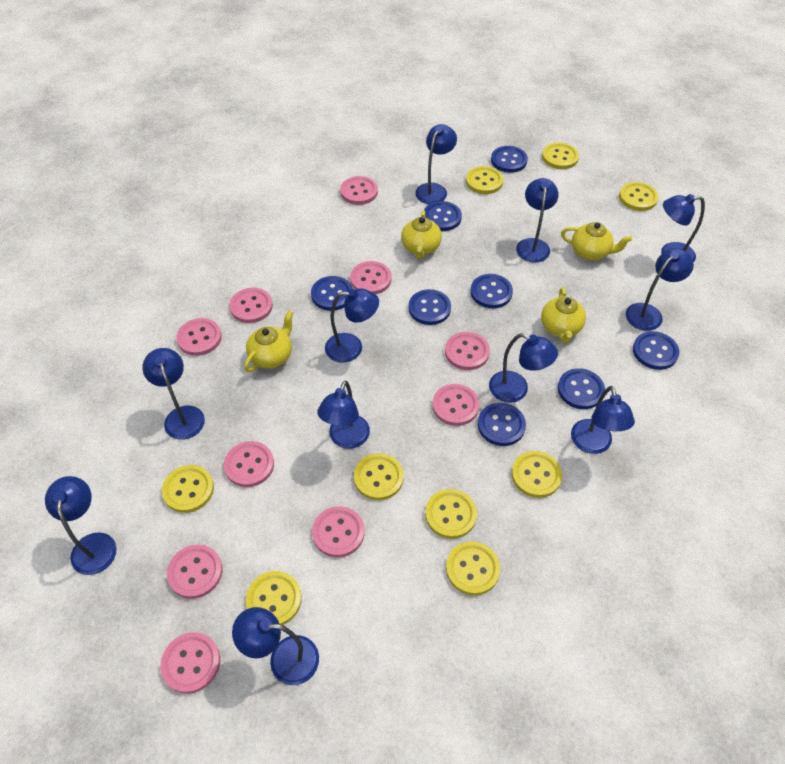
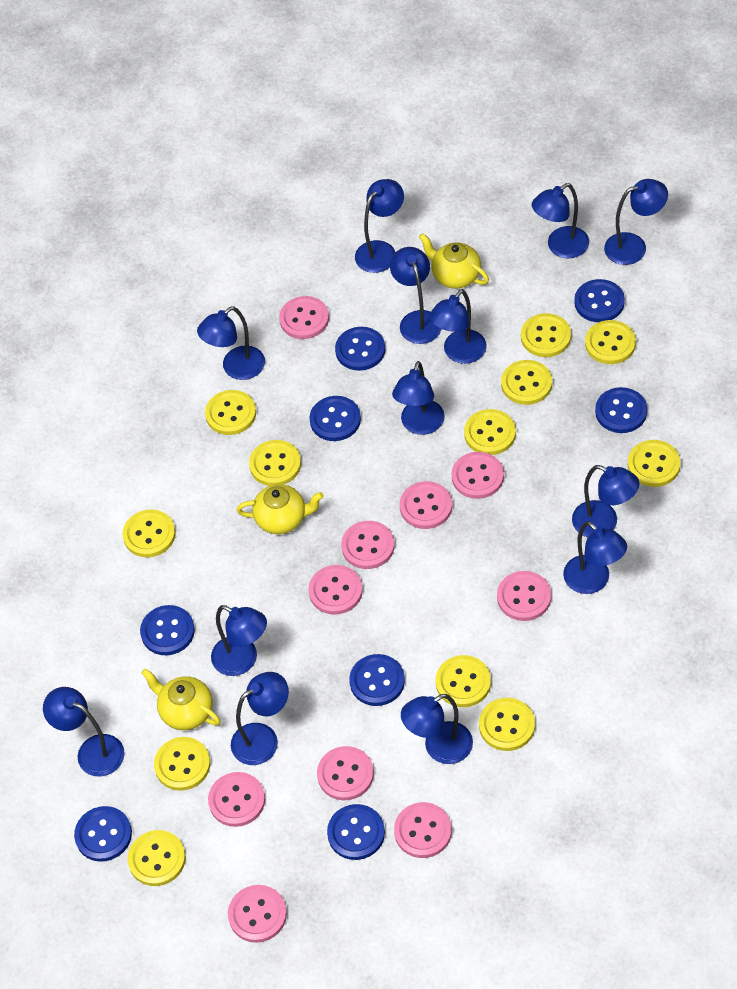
blue lamp: 11 -> 13
yellow button: 9 -> 12
yellow teapot: 4 -> 3

